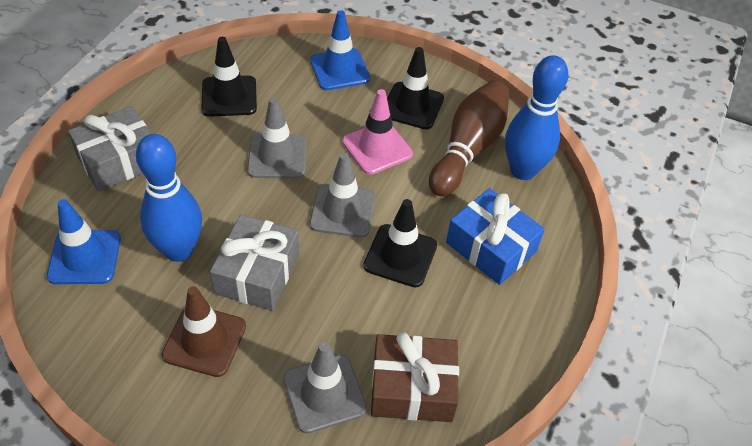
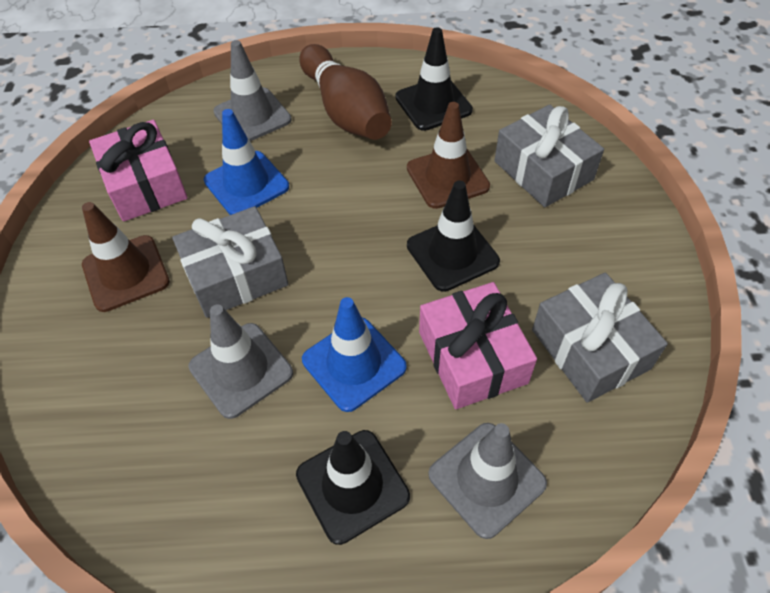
blue bowling pin: 2 -> 0
blue gift: 1 -> 0
brown gift: 1 -> 0
brown traffic cone: 1 -> 2
grey gift: 2 -> 3
pink gift: 0 -> 2
pink traffic cone: 1 -> 0

